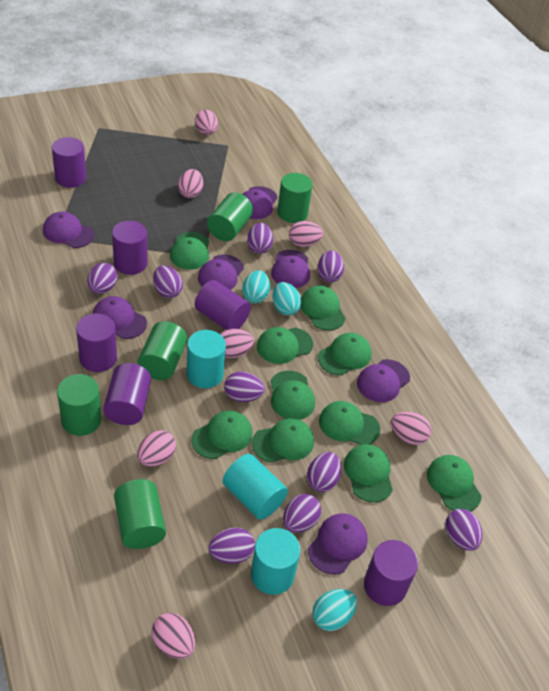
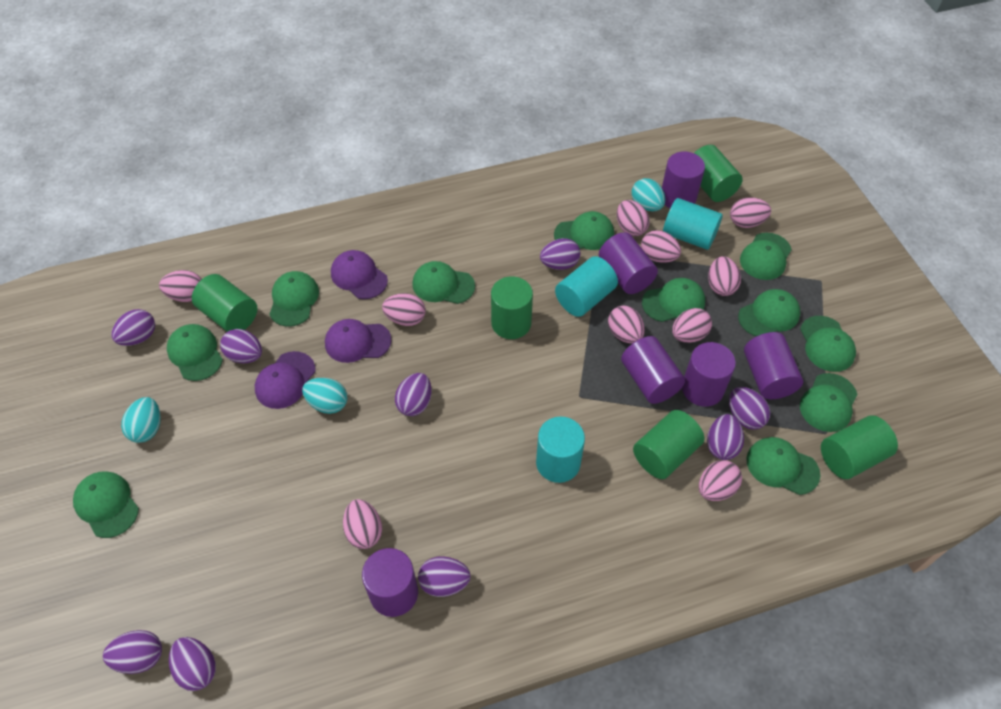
green cap: 10 -> 11
pink egg: 7 -> 10
purple cap: 7 -> 3

